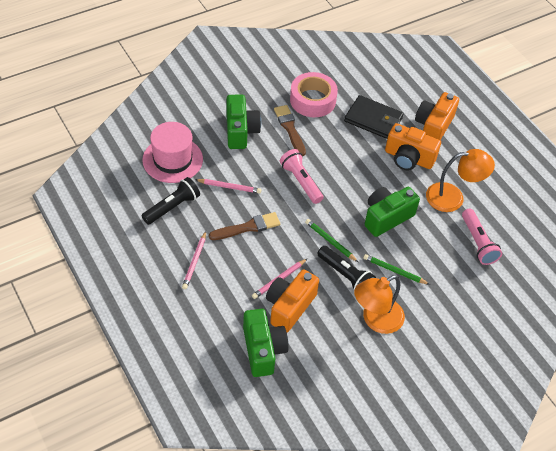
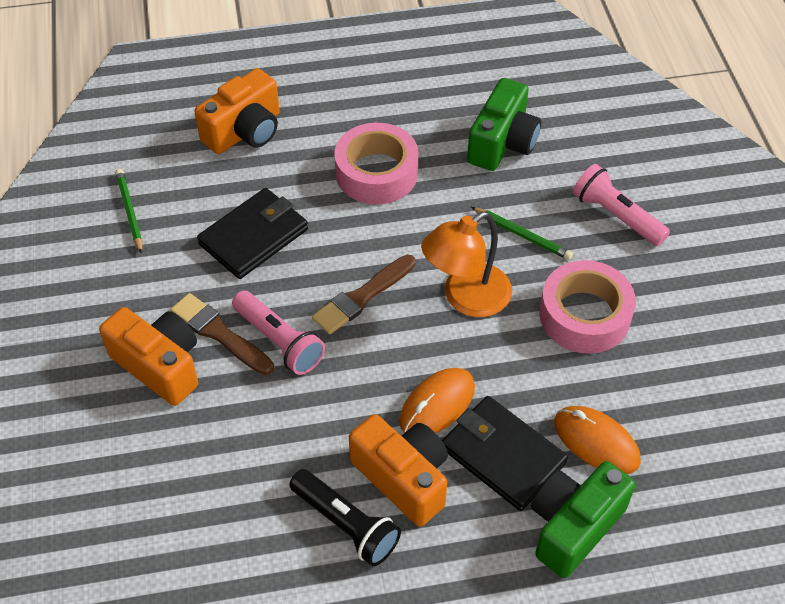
black flashlight: 2 -> 1
black wallet: 1 -> 2
green camera: 3 -> 2
orange lamp: 2 -> 1
orange mouse: 0 -> 2
pink hat: 1 -> 0
pink pencil: 3 -> 0
pink tape: 1 -> 2

